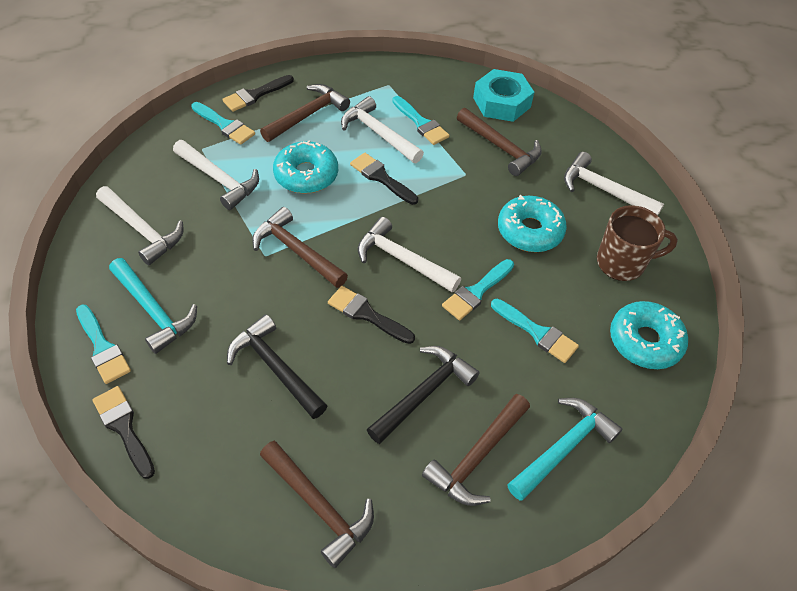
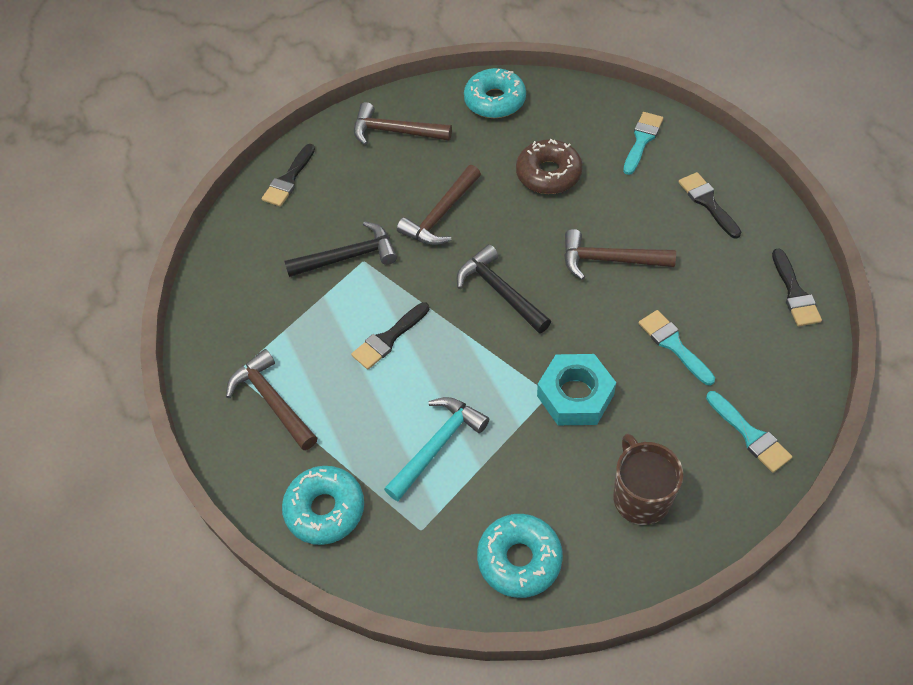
brown donut: 0 -> 1
brown hammer: 5 -> 4
turquoise brush: 5 -> 3
turquoise hammer: 2 -> 1
white hammer: 5 -> 0

